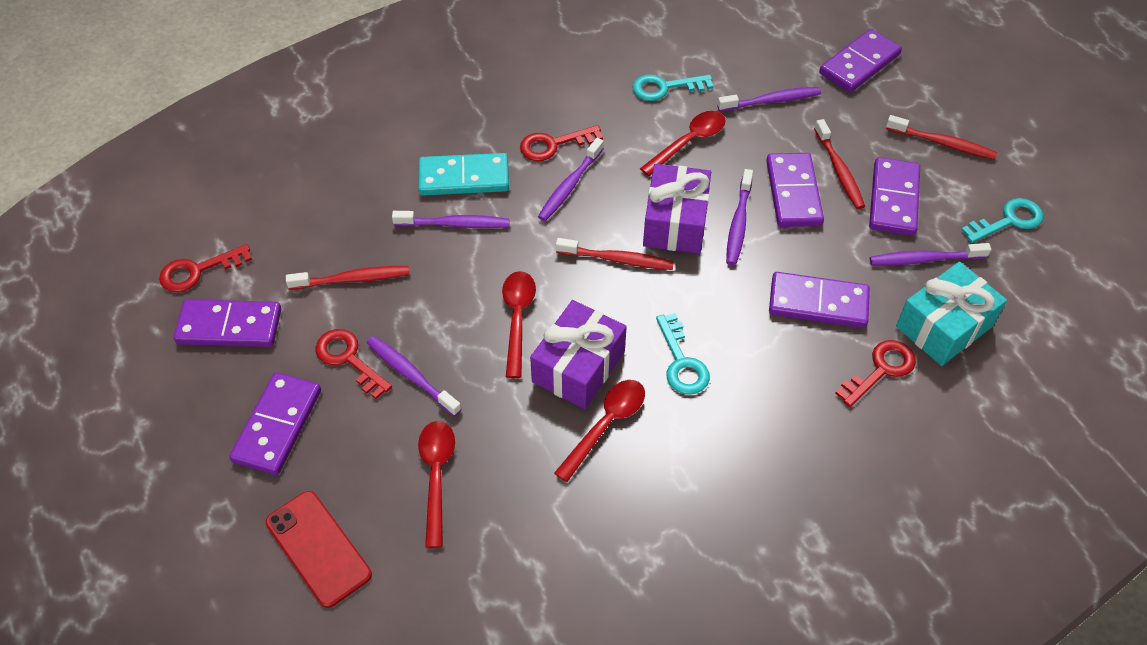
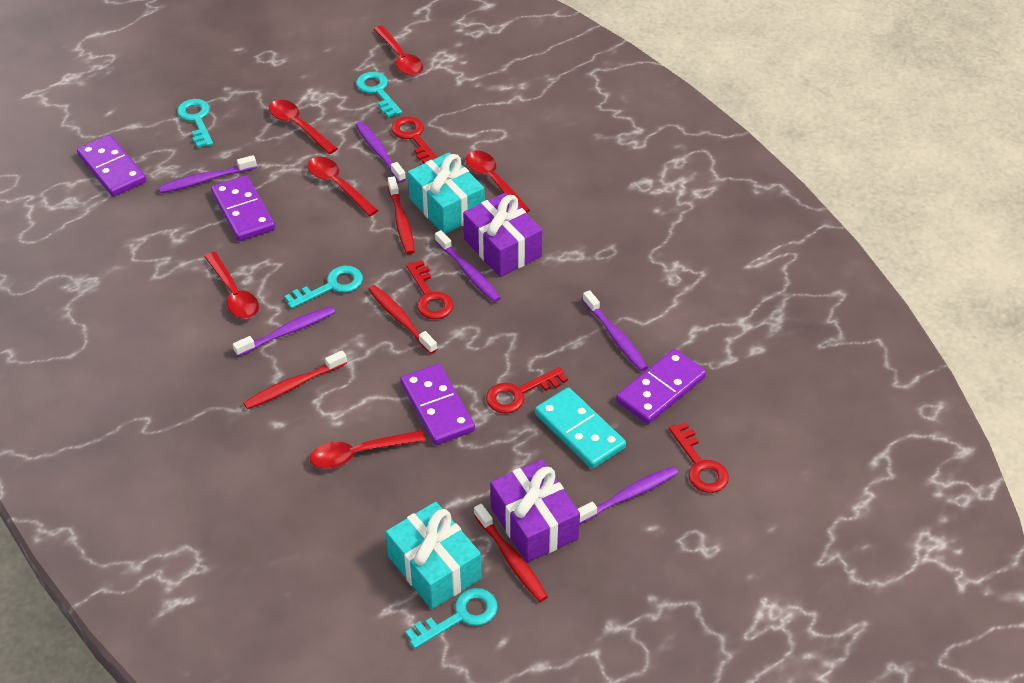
purple domino: 6 -> 4
red phone: 1 -> 0
red spoon: 4 -> 6
turquoise gift: 1 -> 2
turquoise key: 3 -> 4

